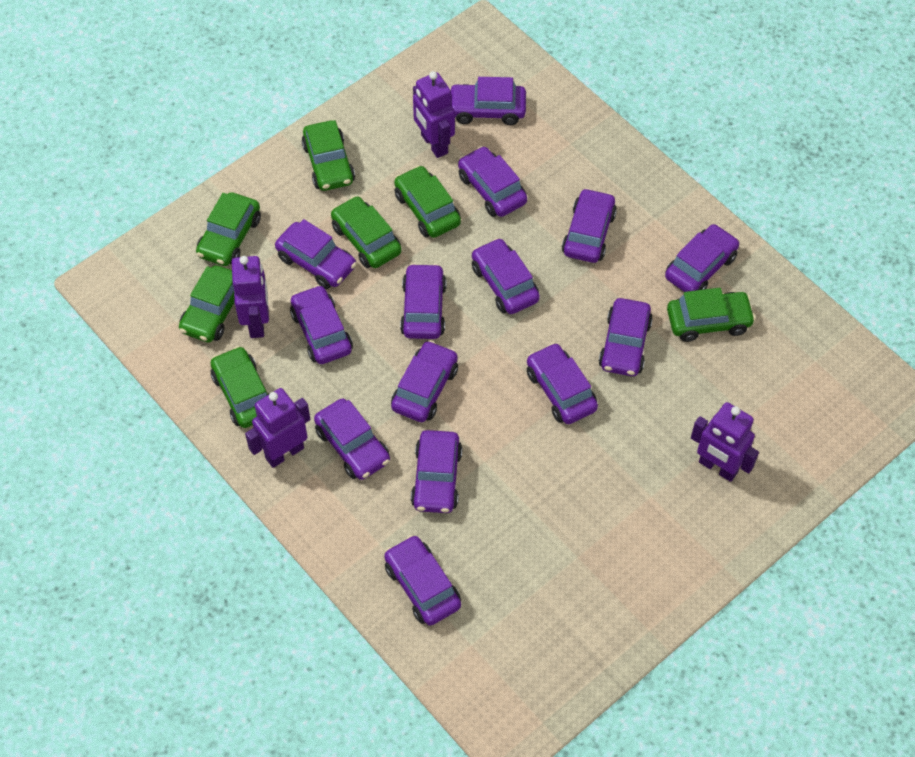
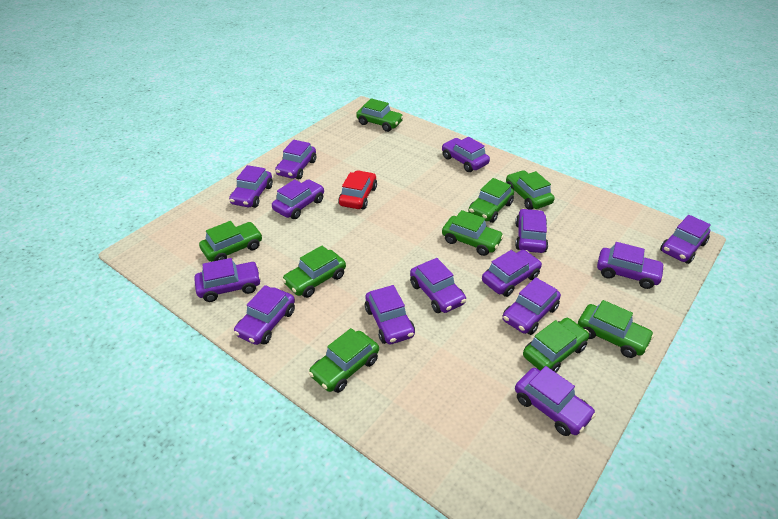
green car: 7 -> 9
purple robot: 4 -> 0
red car: 0 -> 1

